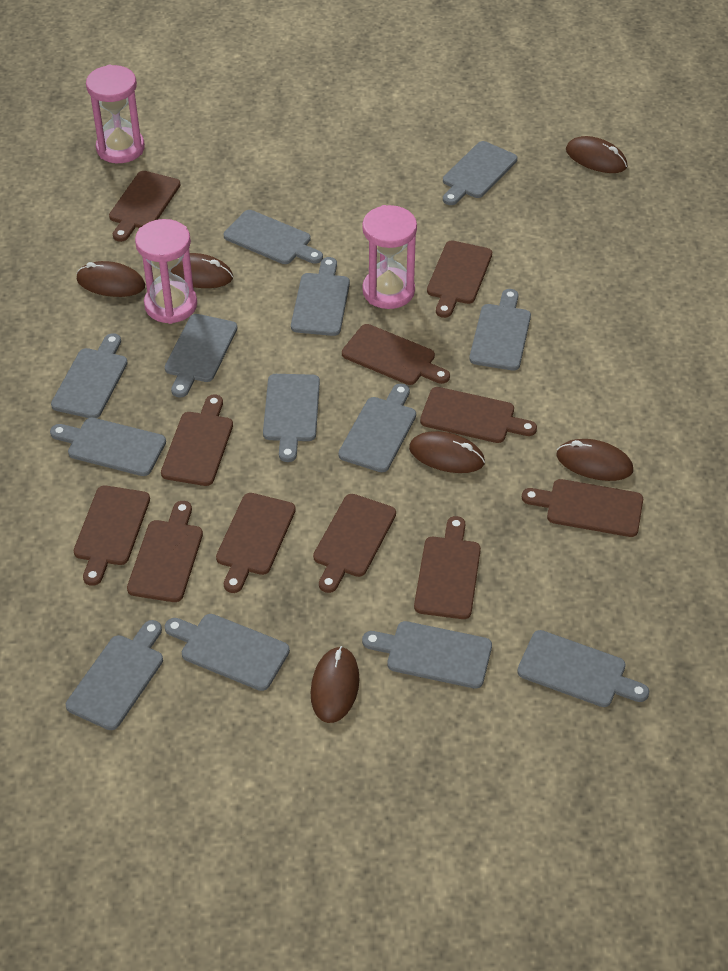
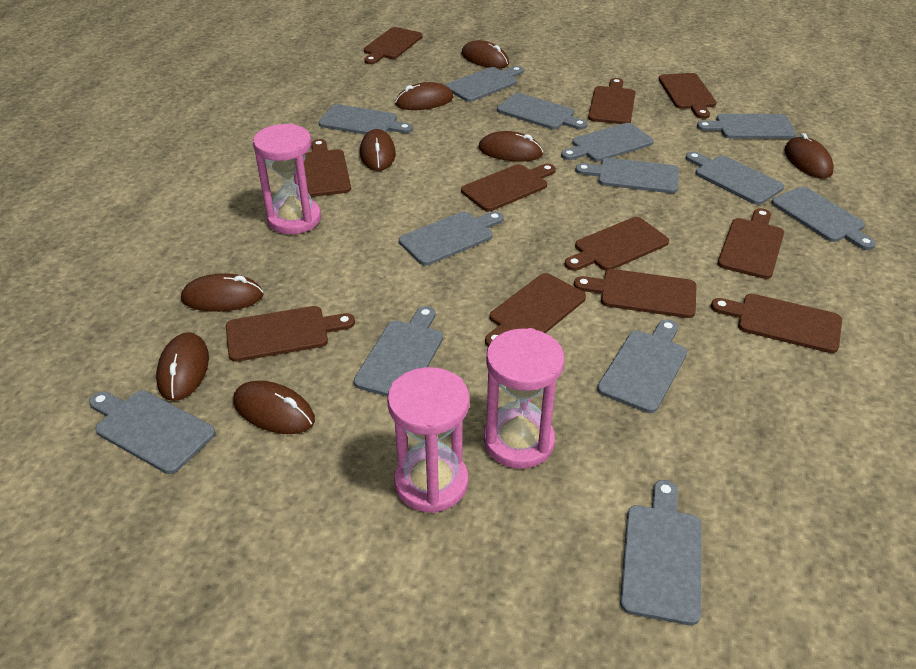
brown mouse: 6 -> 8

